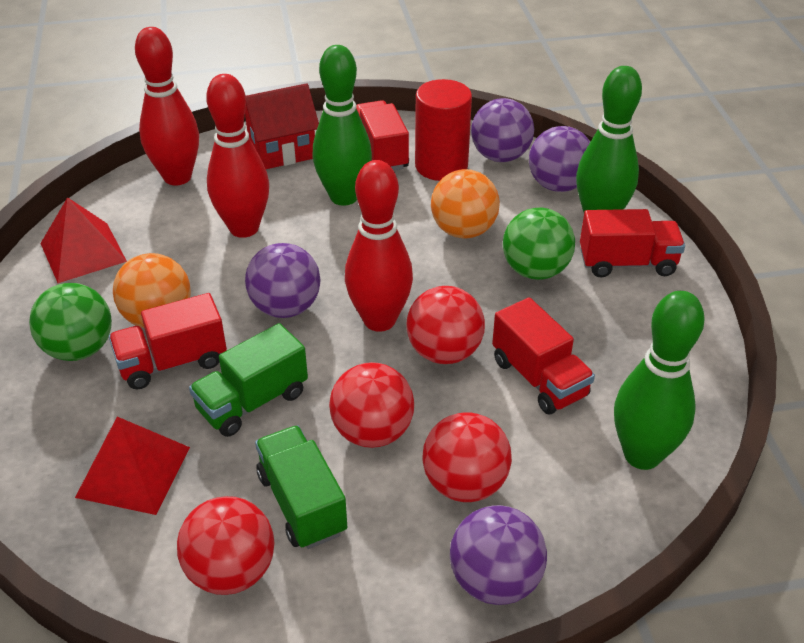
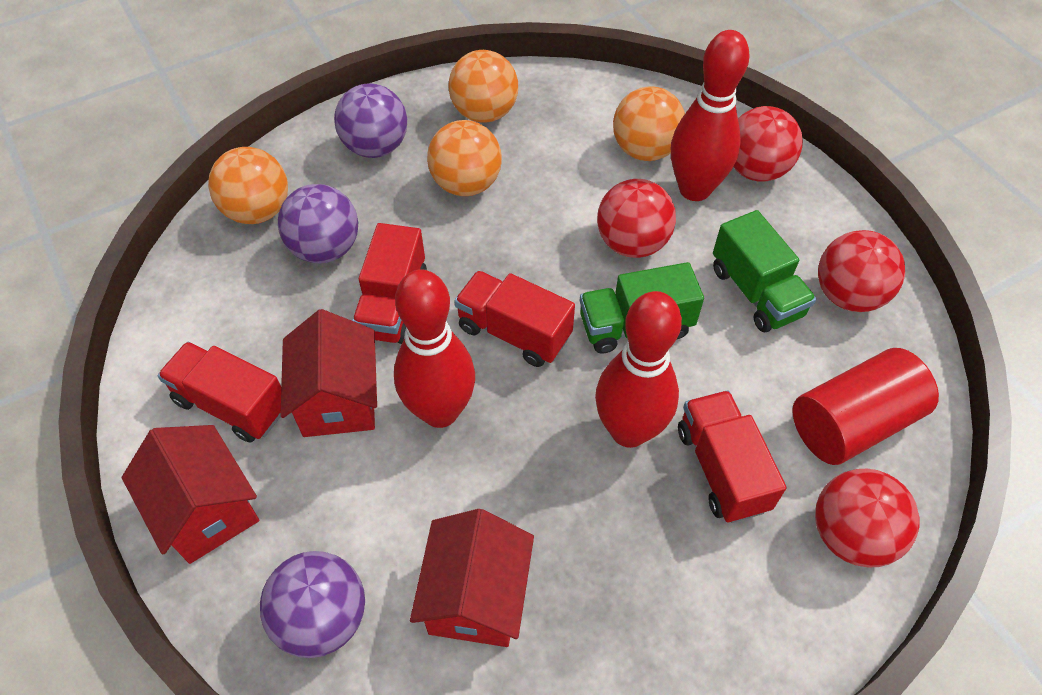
green ball: 2 -> 0
green bowling pin: 3 -> 0
orange ball: 2 -> 4
purple ball: 4 -> 3
red house: 1 -> 3
red pyramid: 2 -> 0

